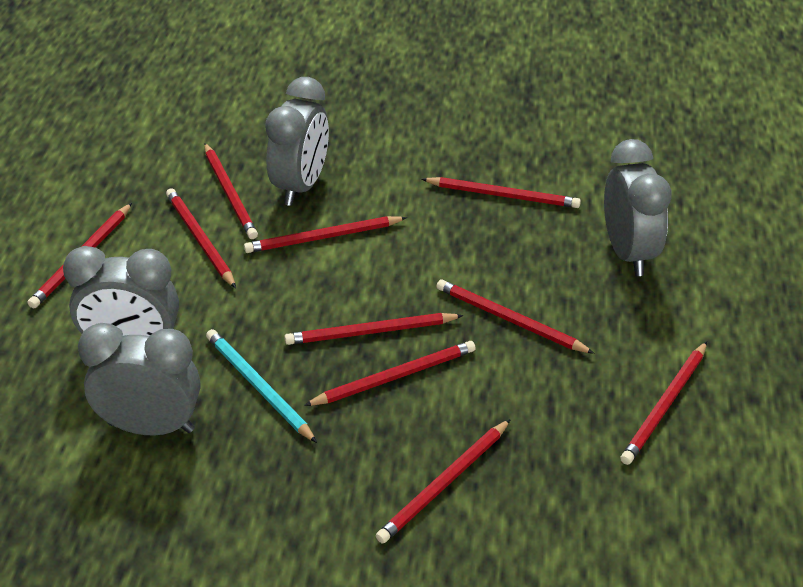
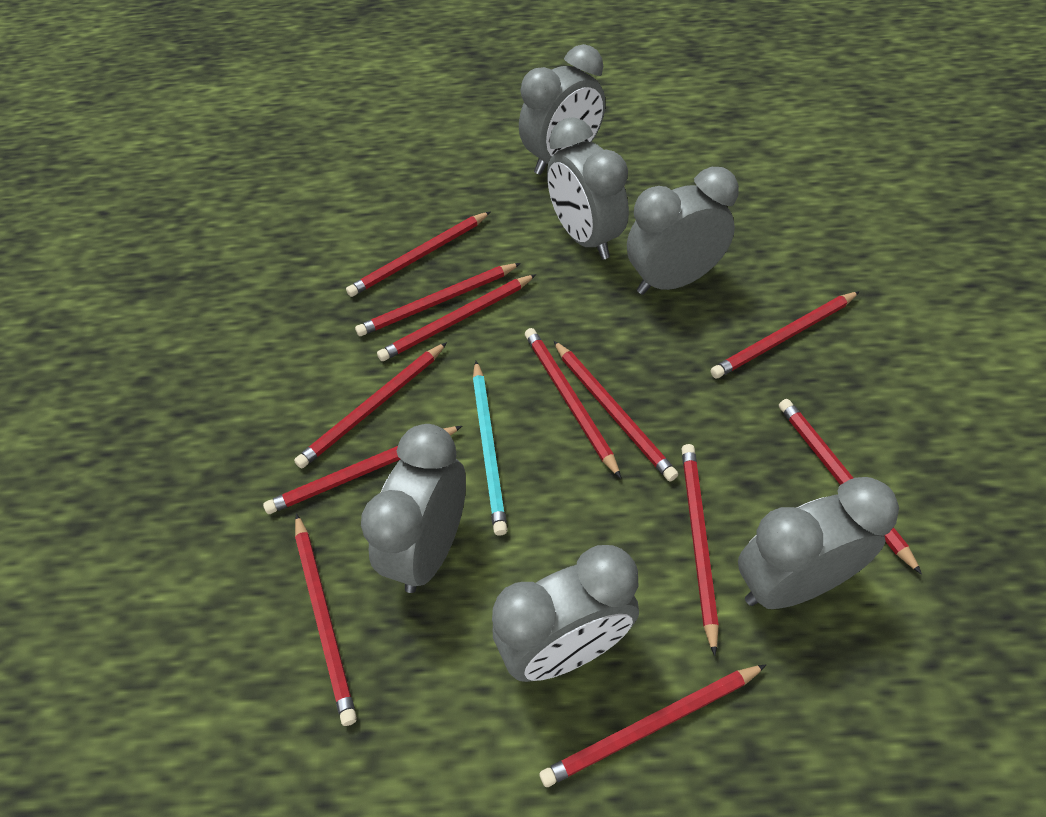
grey clock: 4 -> 6
red pencil: 10 -> 12

